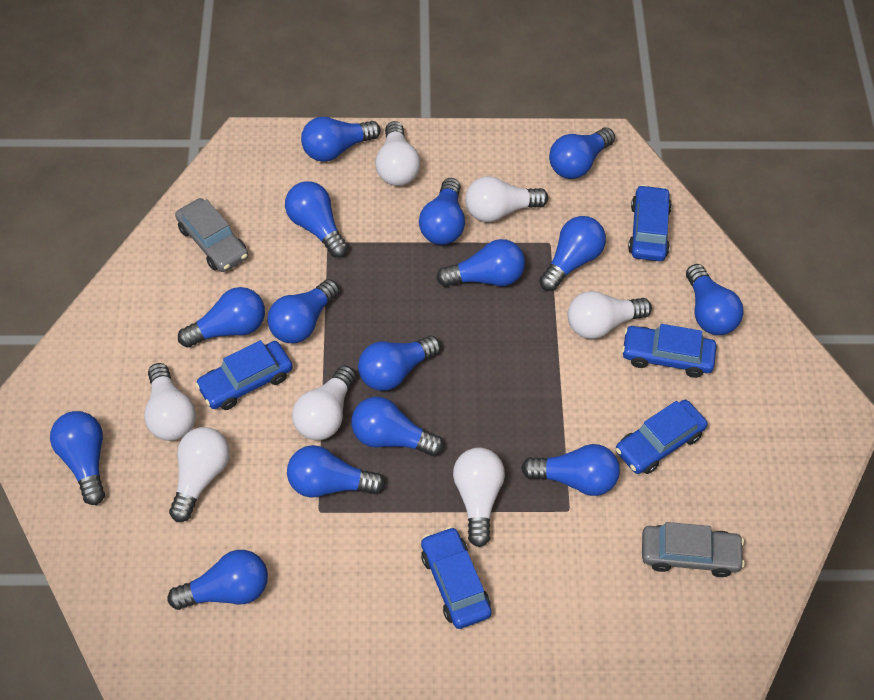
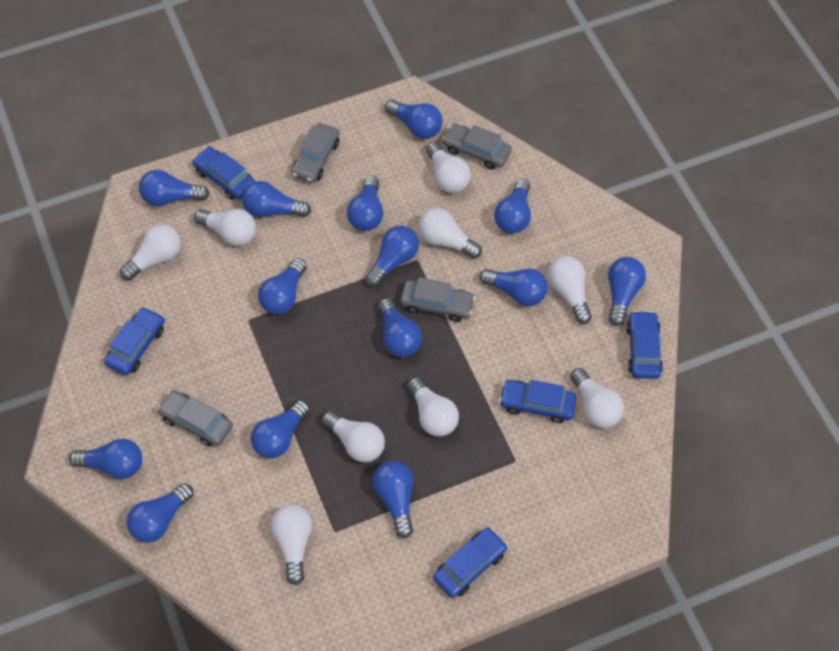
blue light bulb: 15 -> 14
grey car: 2 -> 4
white light bulb: 7 -> 9

